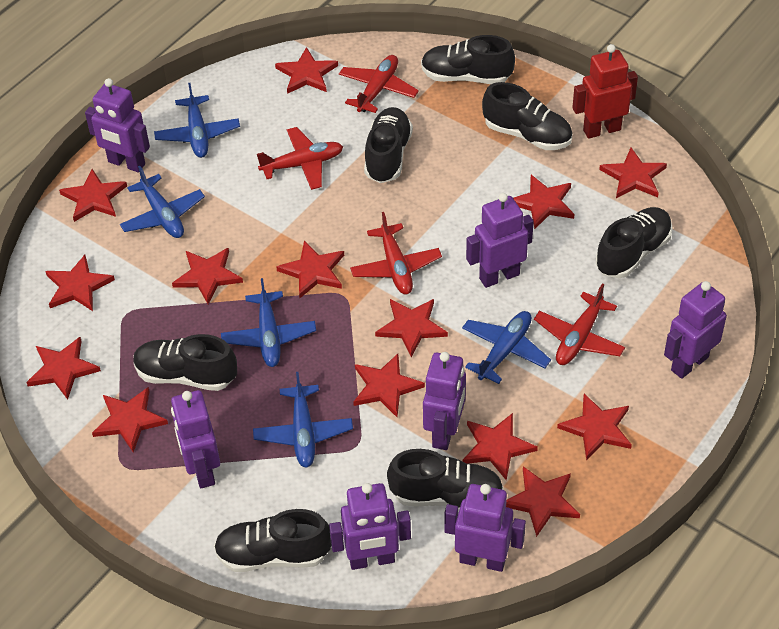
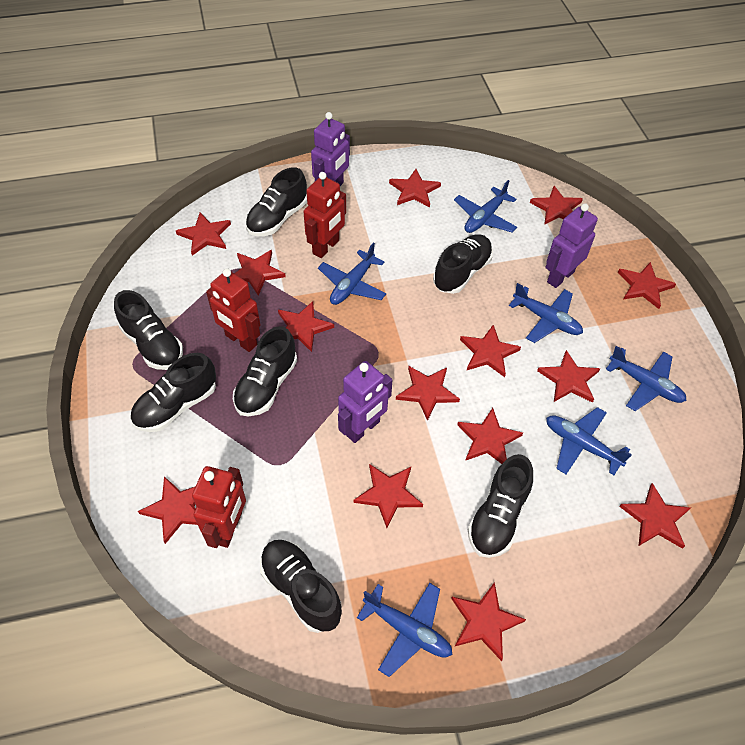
blue plane: 5 -> 6
purple robot: 7 -> 3
red plane: 4 -> 0
red robot: 1 -> 3

